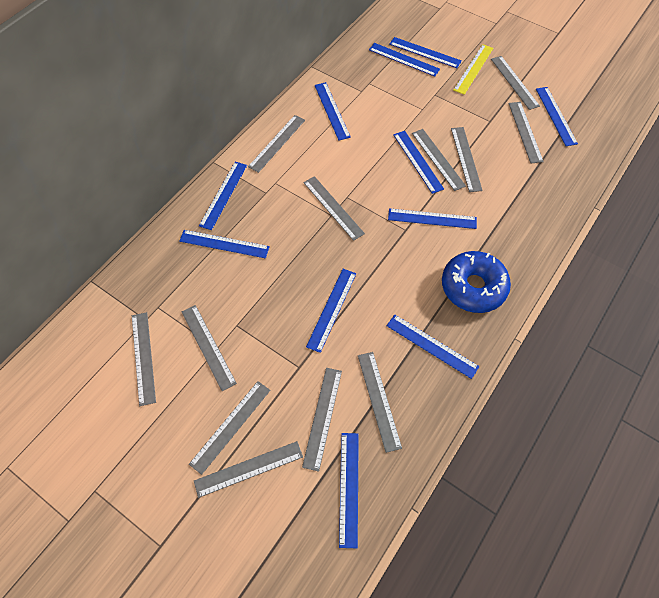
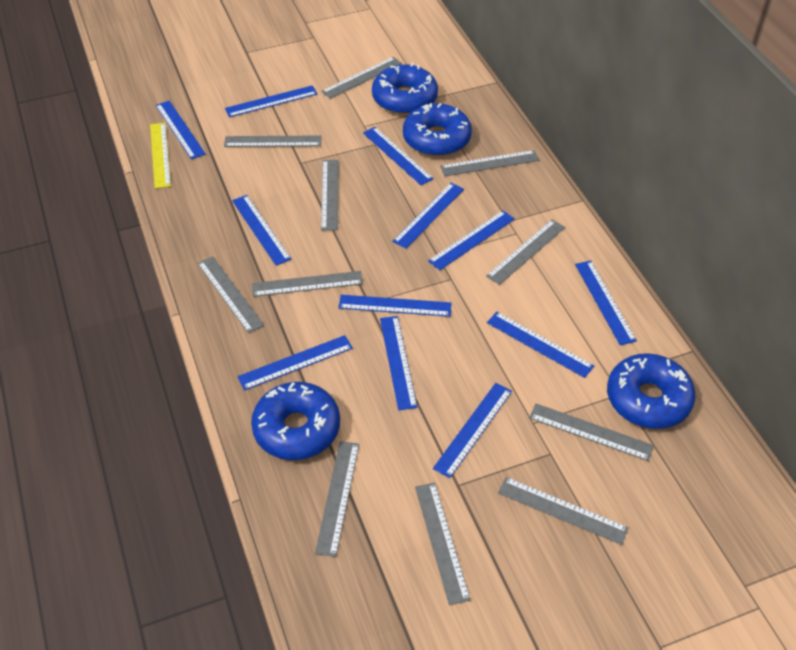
blue donut: 1 -> 4
blue ruler: 11 -> 12
grey ruler: 12 -> 11

